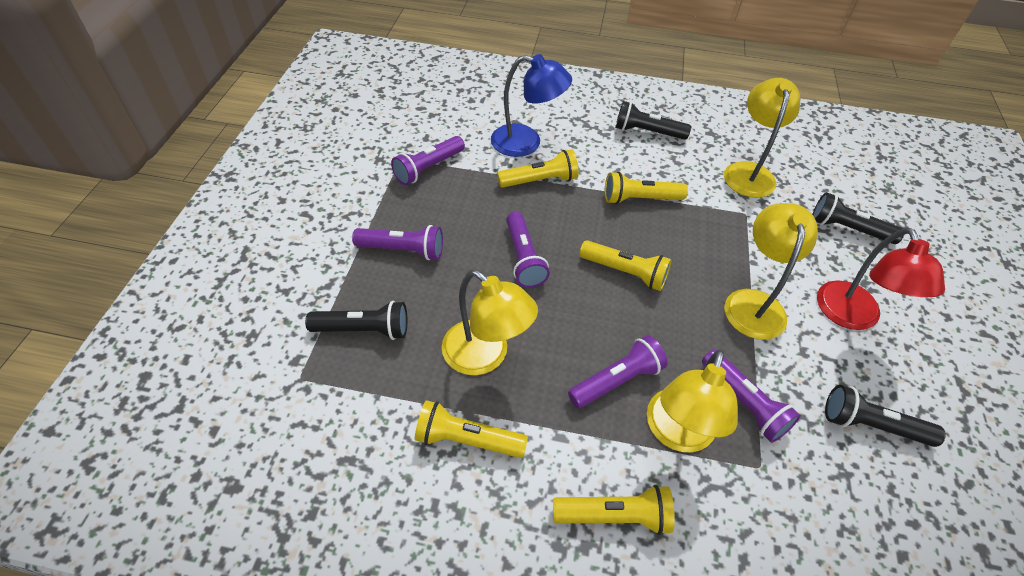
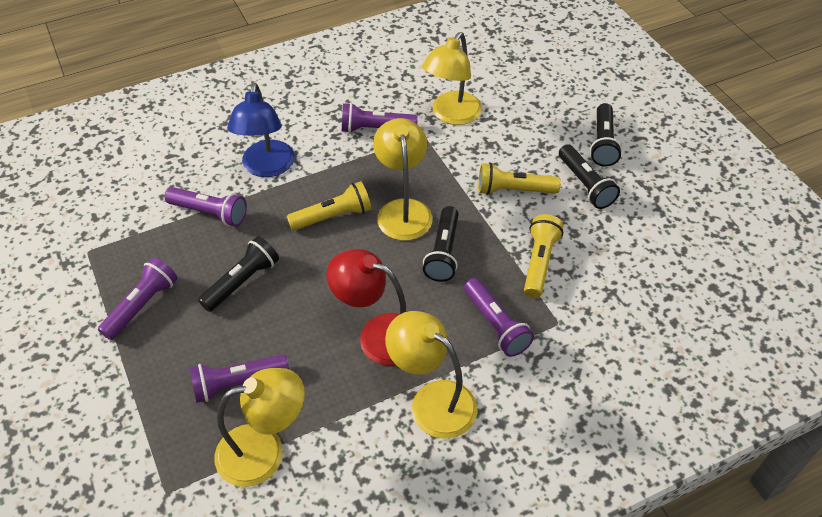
yellow flashlight: 5 -> 3

